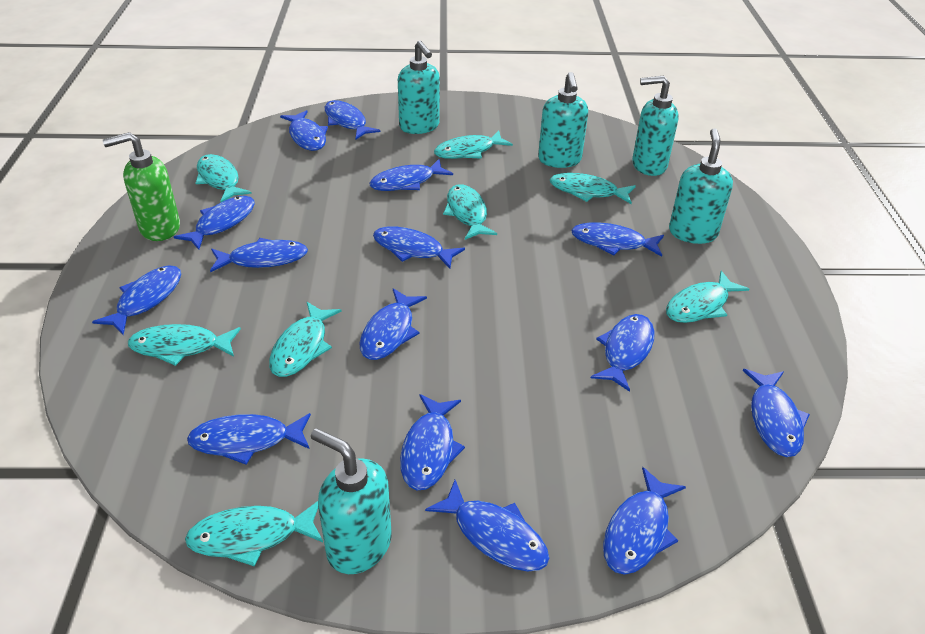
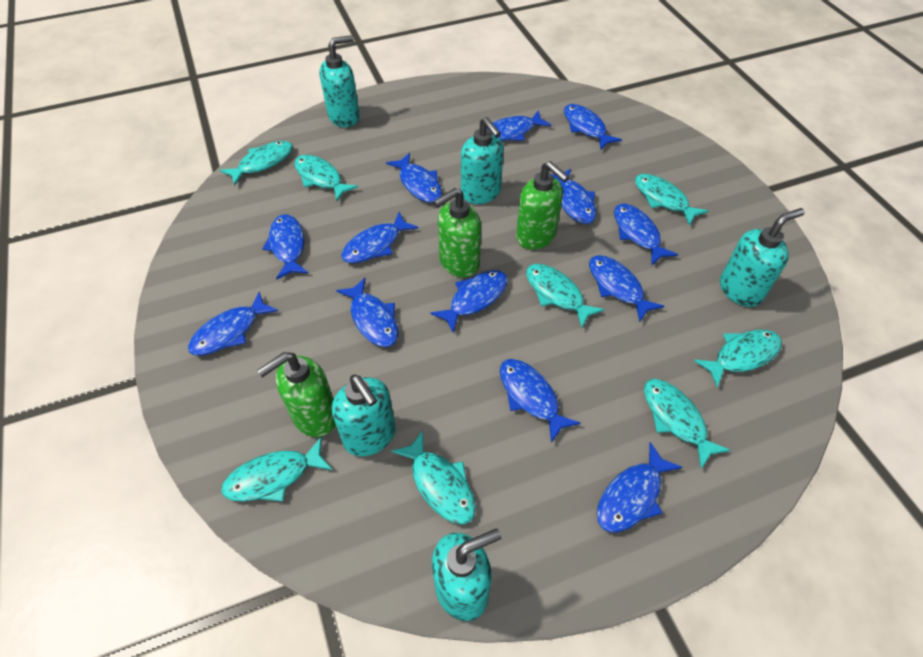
blue fish: 15 -> 13
green soap dispenser: 1 -> 3

